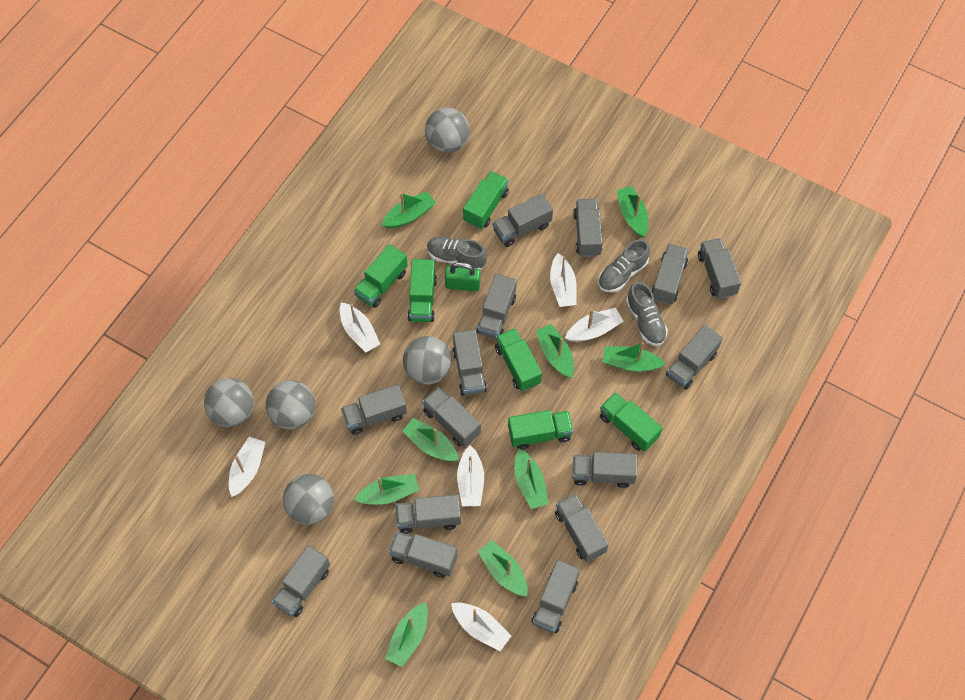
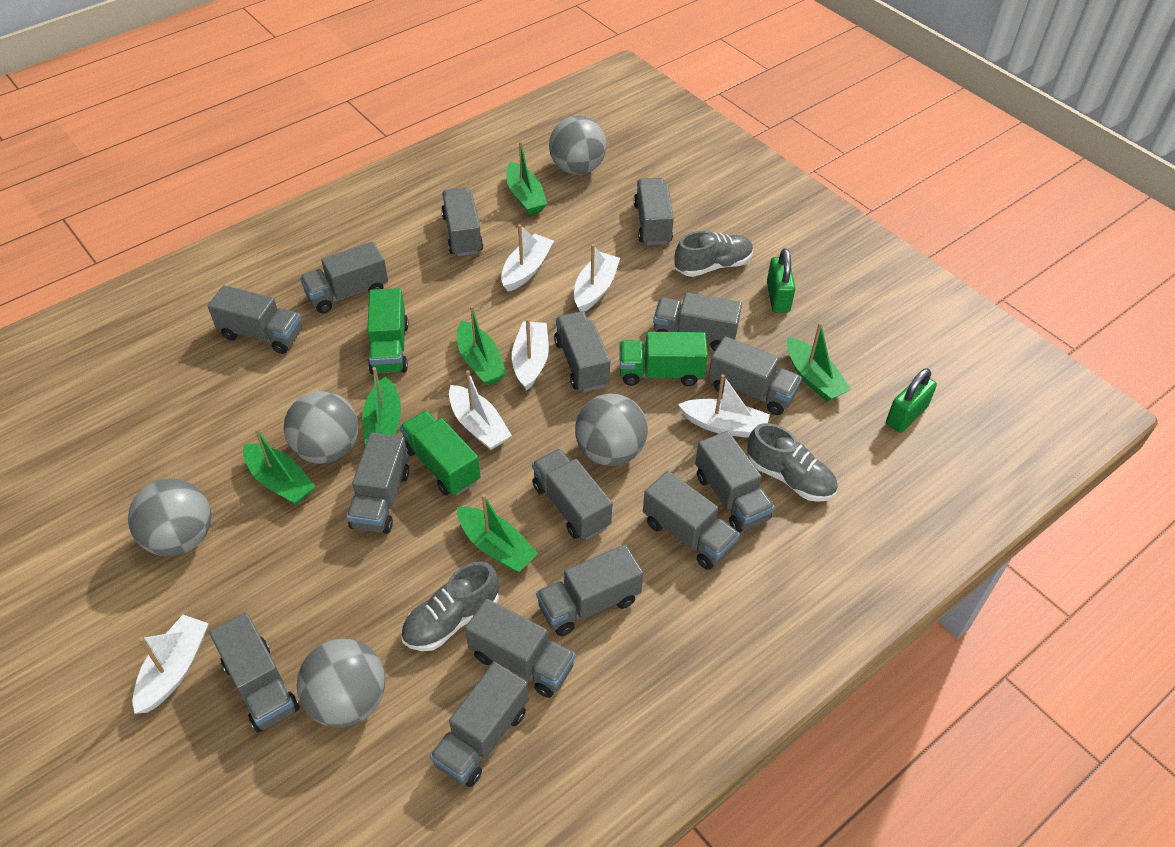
green boat: 9 -> 6
green padlock: 1 -> 2
green truck: 6 -> 3

